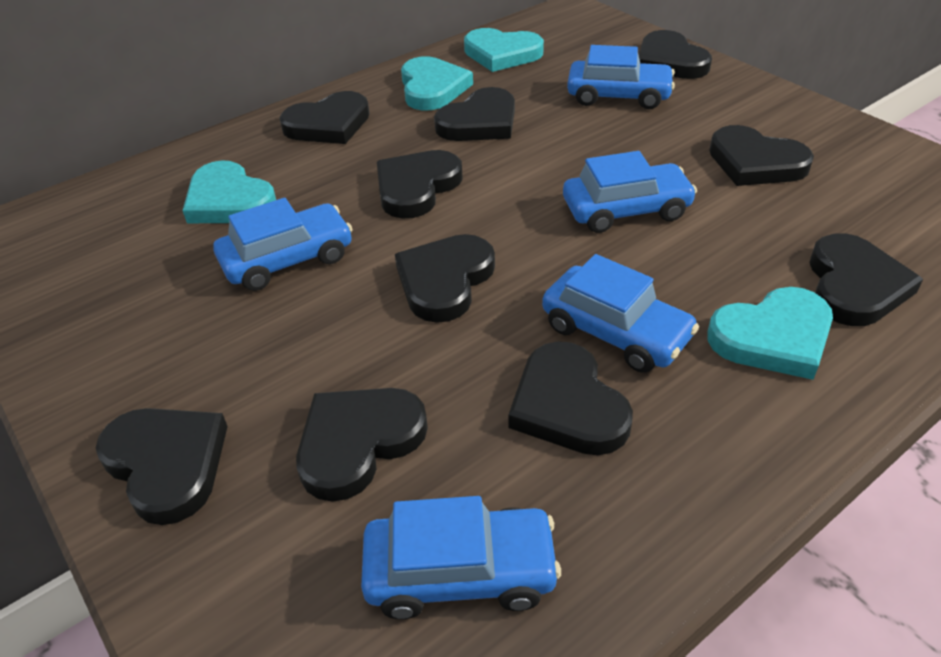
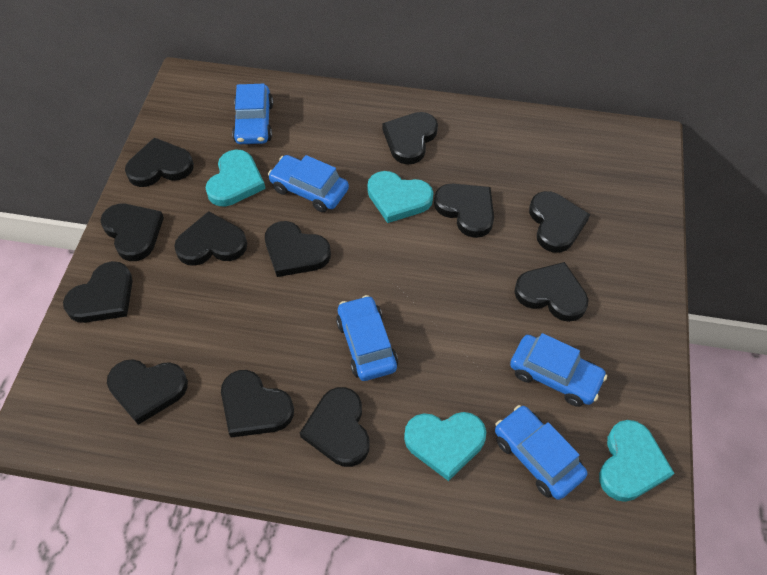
black heart: 10 -> 12

